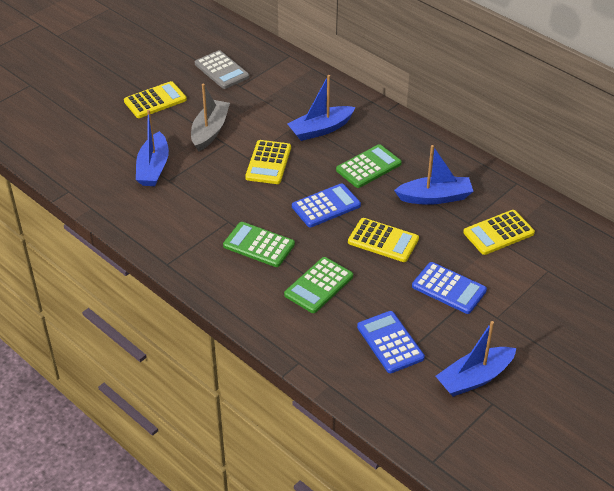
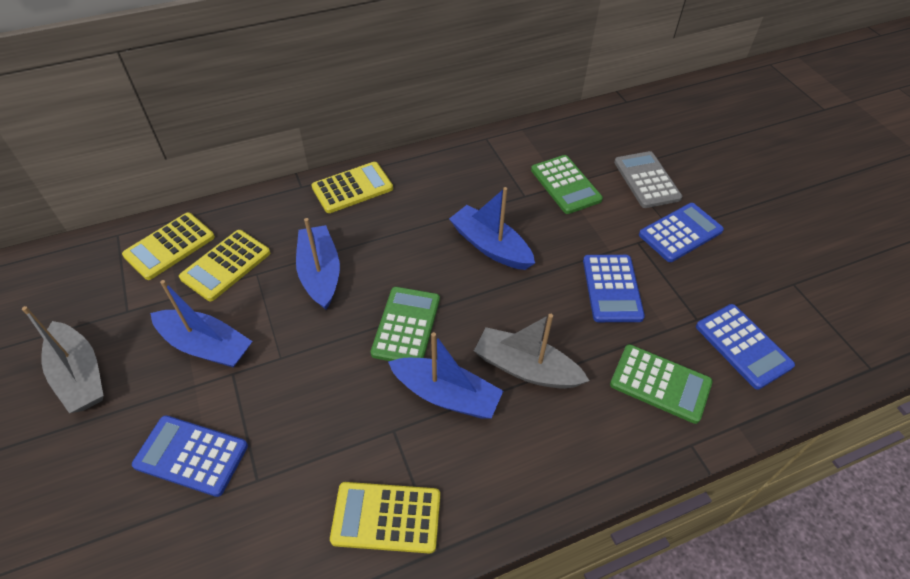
blue calculator: 3 -> 4
grey boat: 1 -> 2

